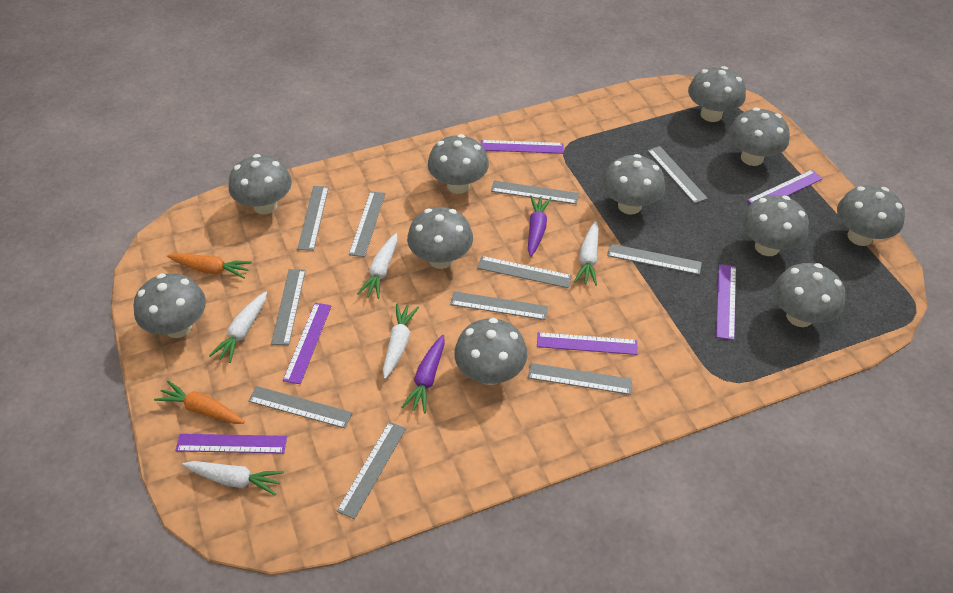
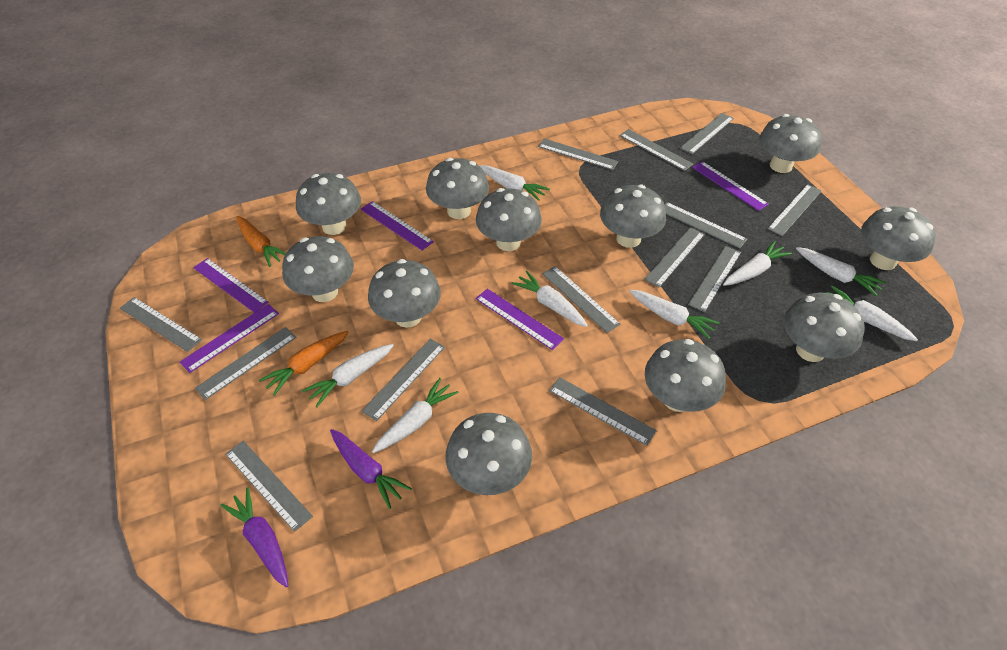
grey ruler: 11 -> 13
purple ruler: 6 -> 5
white carrot: 5 -> 8

